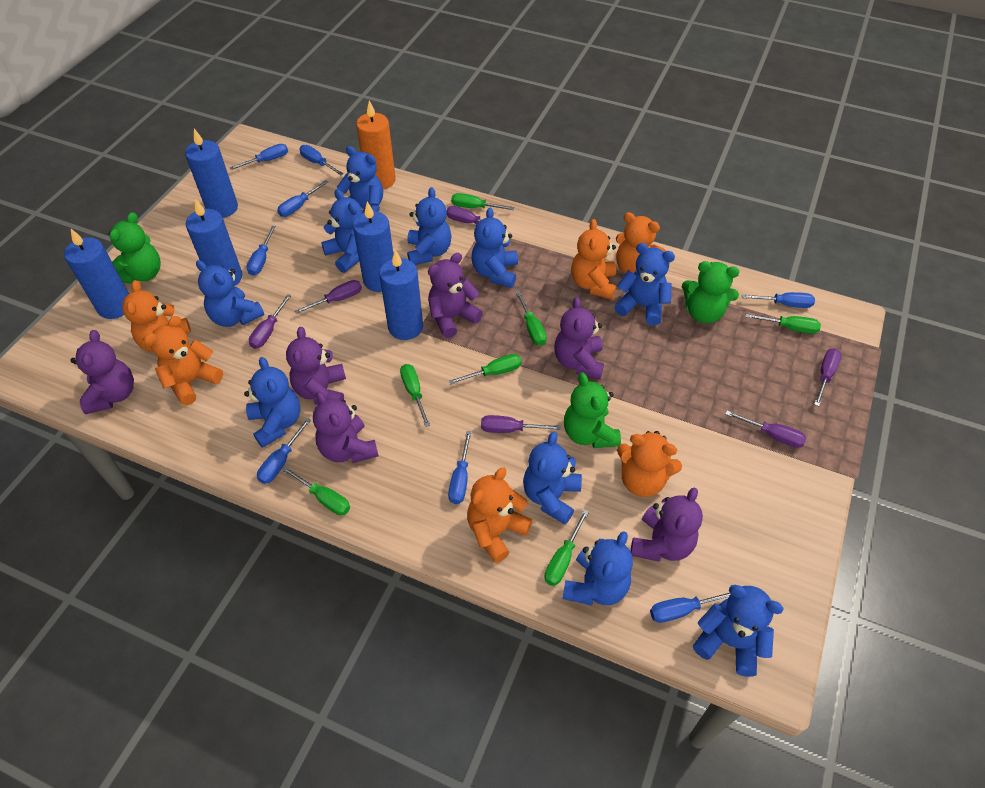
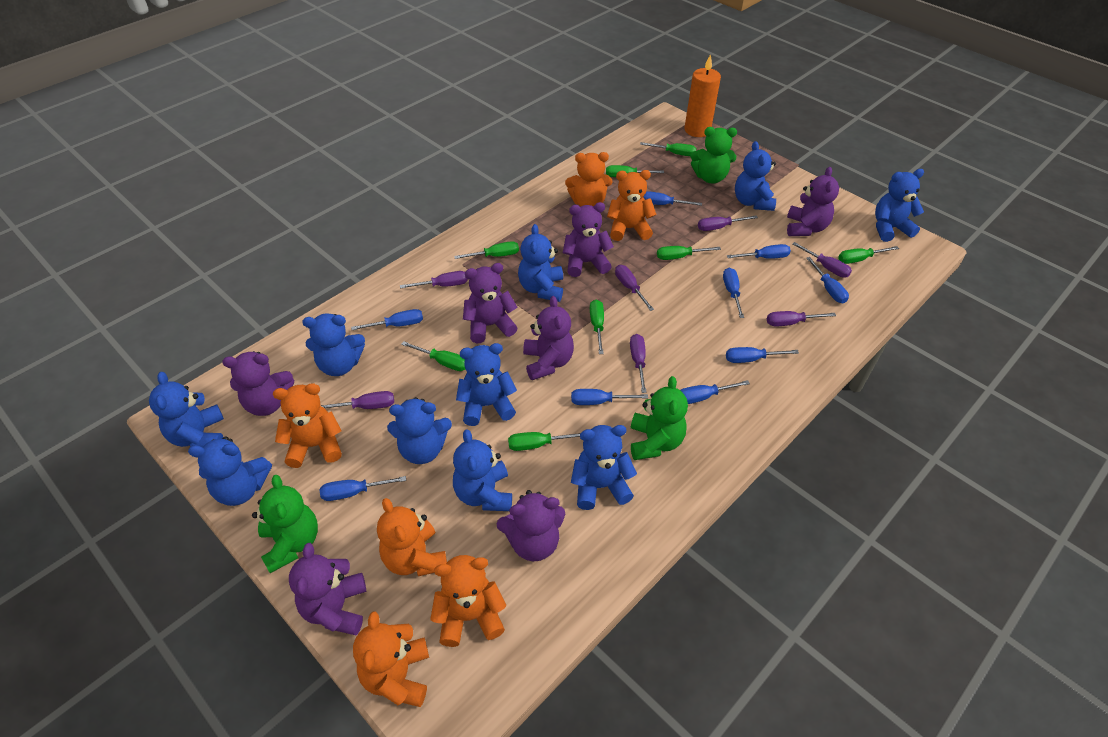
blue candle: 5 -> 0
blue screwdriver: 8 -> 9
green screwdriver: 7 -> 8
purple screwdriver: 6 -> 7
purple teddy bear: 6 -> 7

